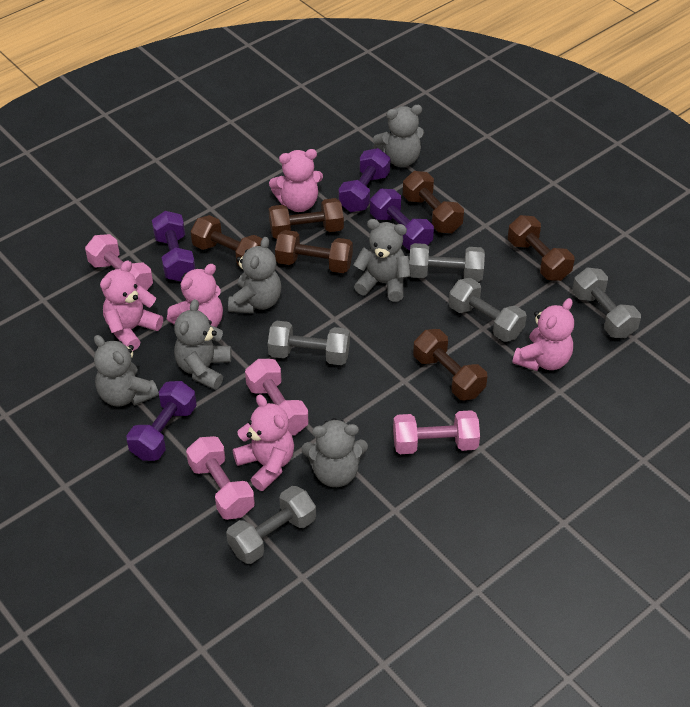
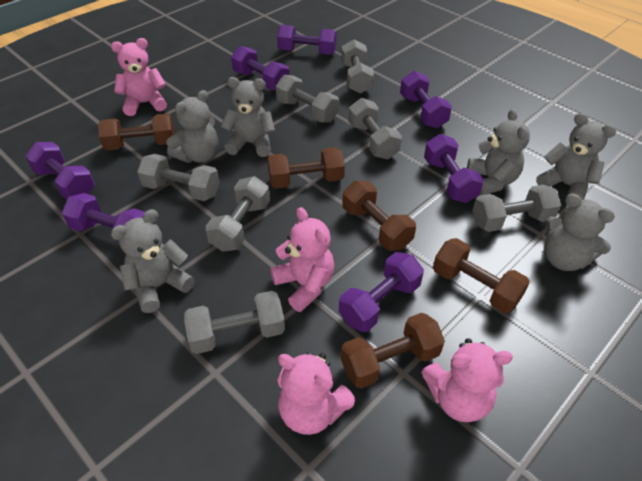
brown dumbbell: 6 -> 5
grey dumbbell: 5 -> 7
pink dumbbell: 4 -> 0
pink teddy bear: 5 -> 4
purple dumbbell: 4 -> 7

